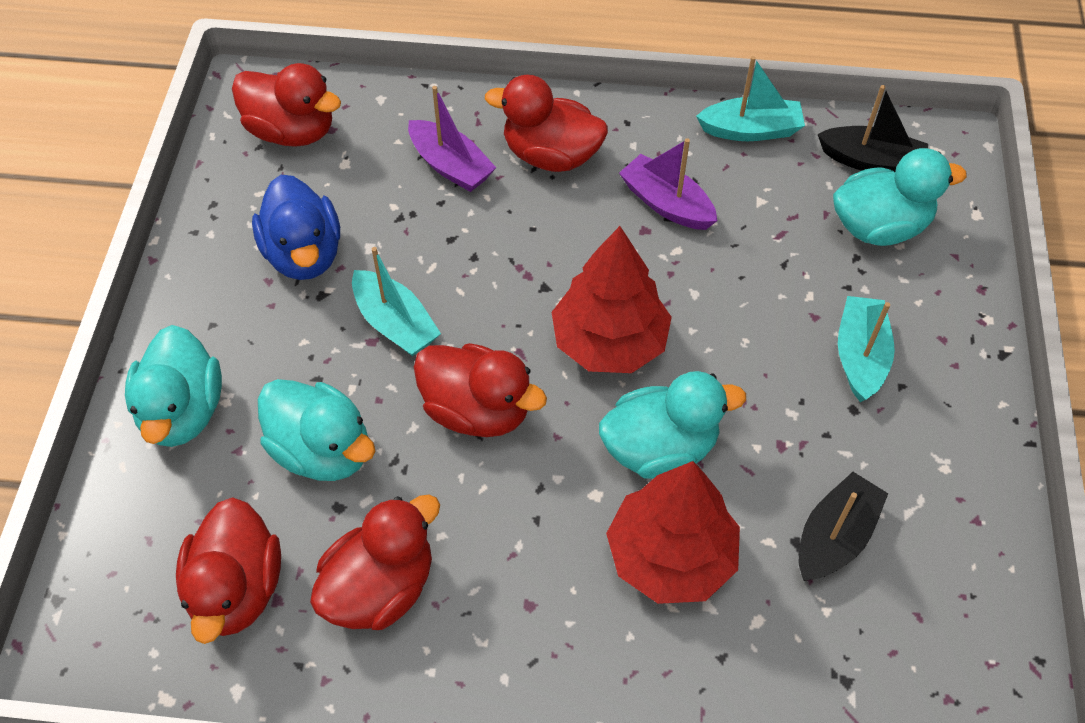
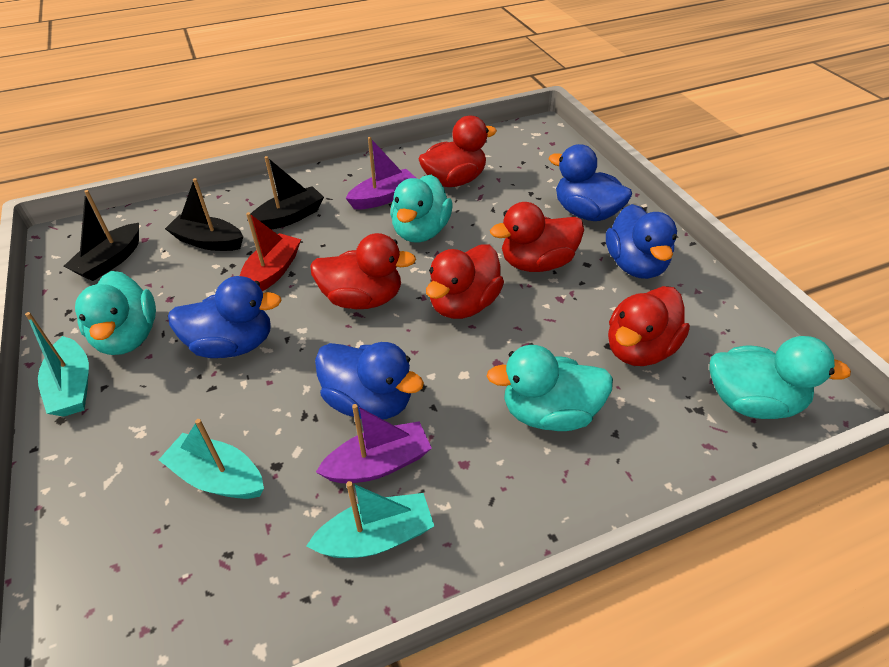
black boat: 2 -> 3
blue duck: 1 -> 4
red boat: 0 -> 1
red tree: 2 -> 0

